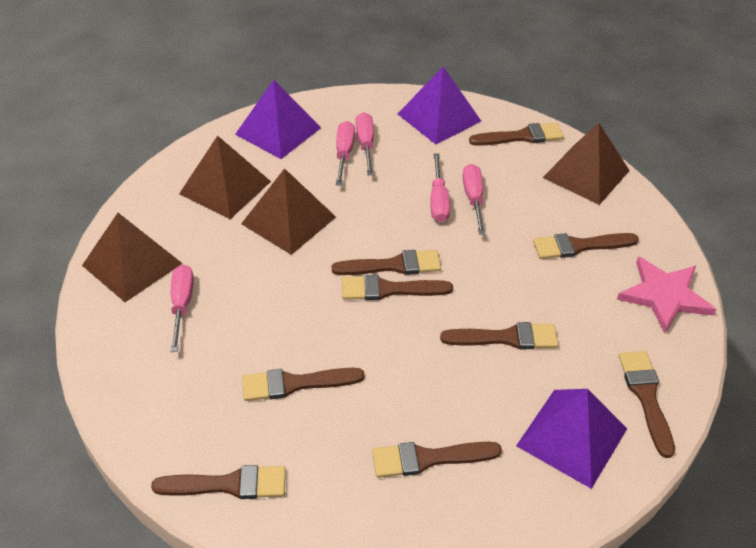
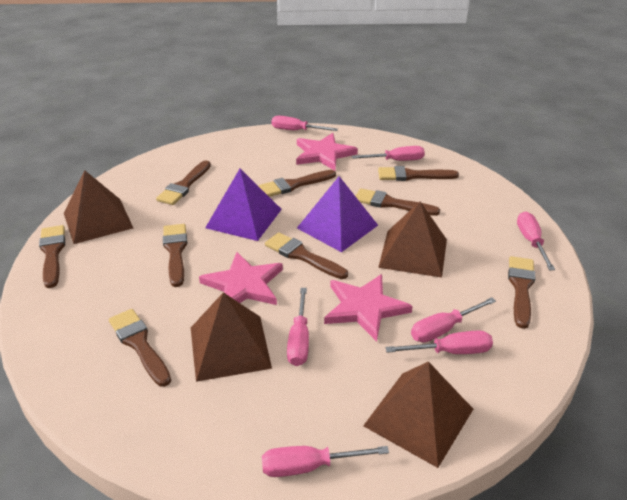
pink screwdriver: 5 -> 7
pink star: 1 -> 3
purple pyramid: 3 -> 2

